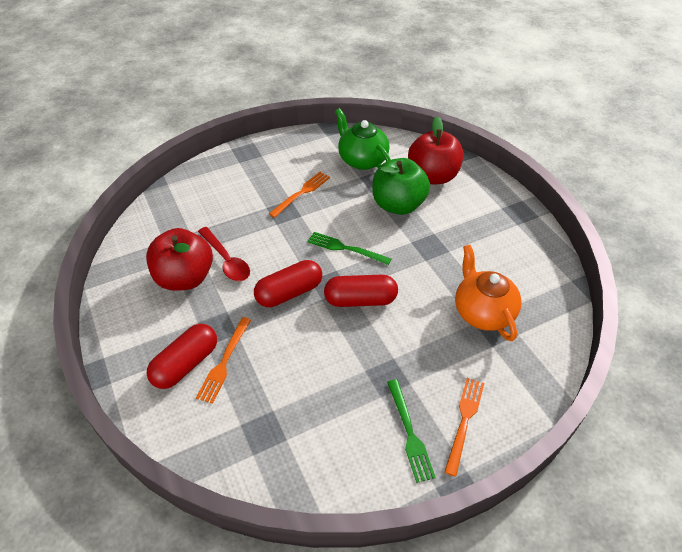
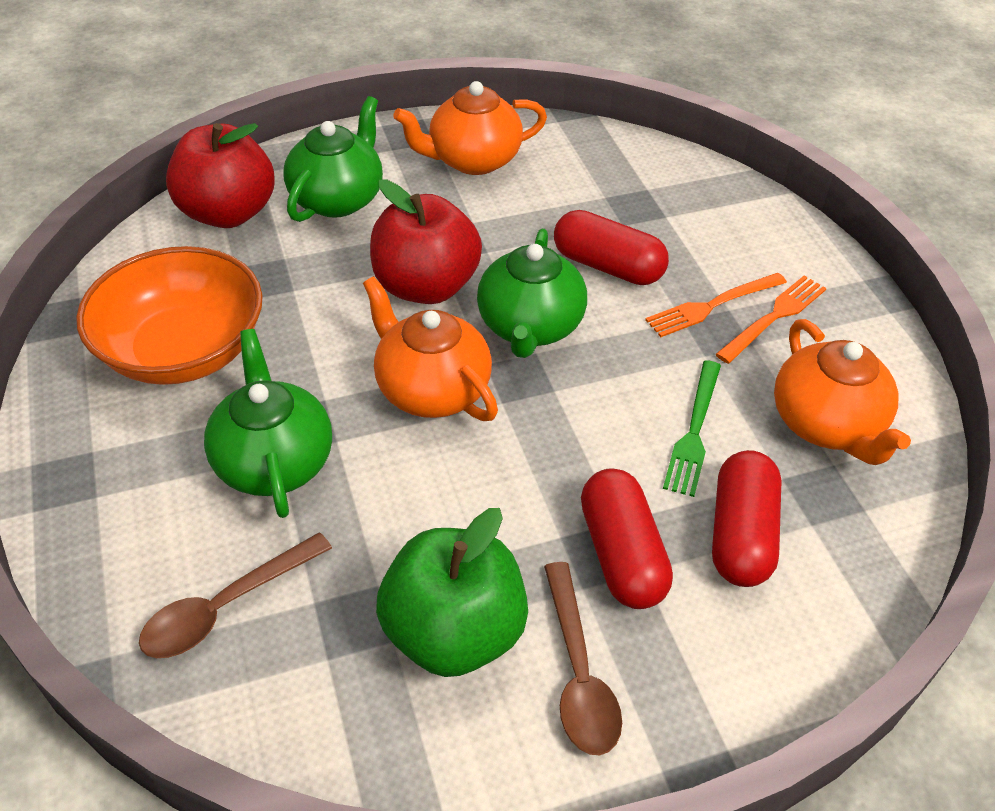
brown spoon: 0 -> 2
green fork: 2 -> 1
green teapot: 1 -> 3
orange bowl: 0 -> 1
orange fork: 3 -> 2
orange teapot: 1 -> 3
red spoon: 1 -> 0

